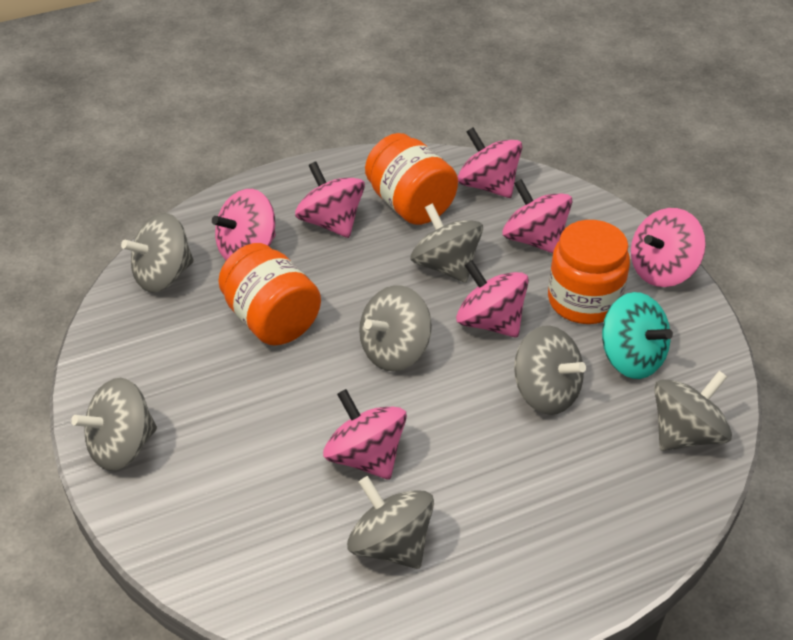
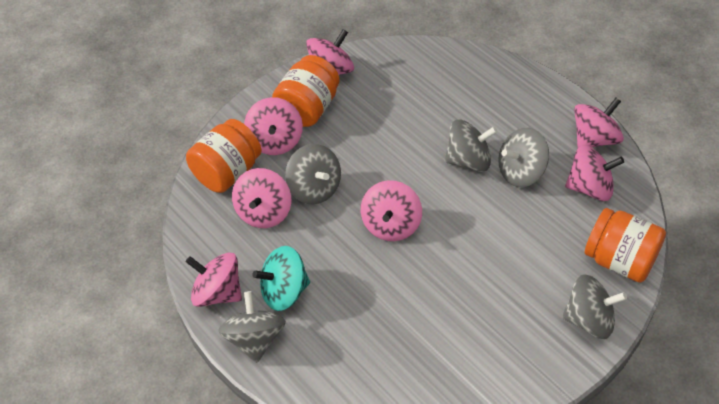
grey spinning top: 7 -> 5

